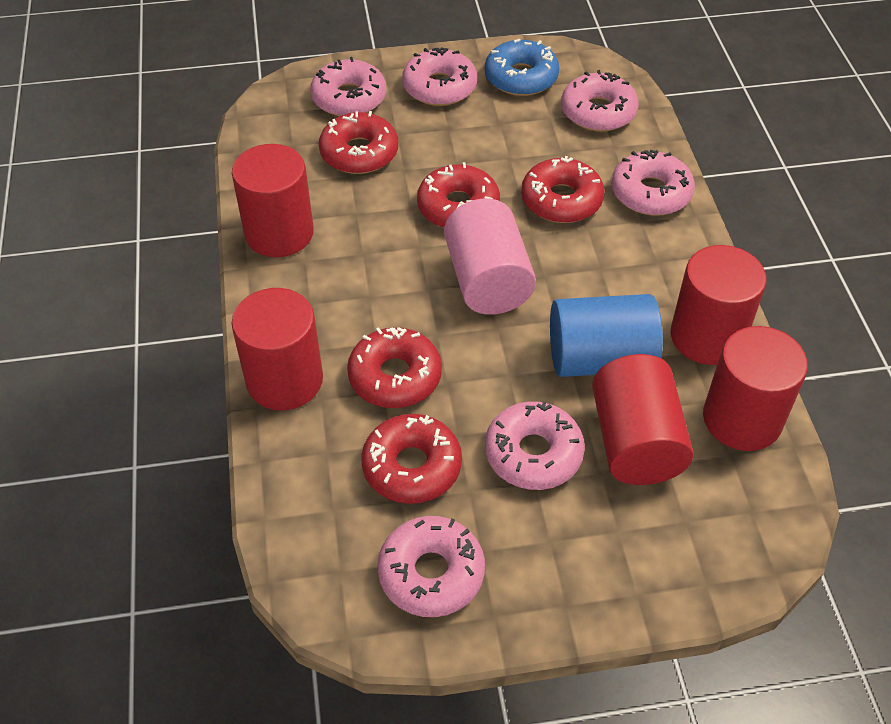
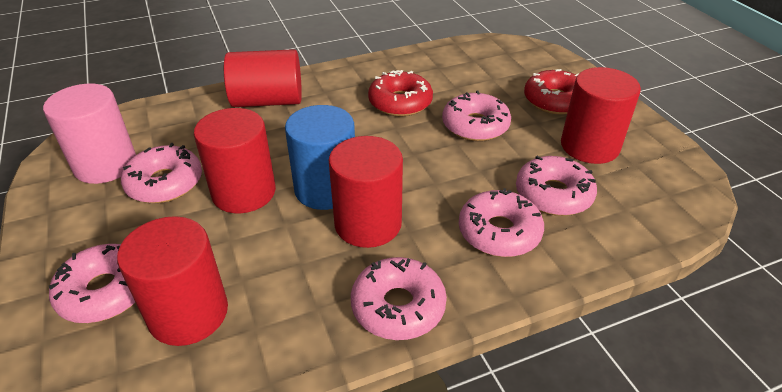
blue donut: 1 -> 0
red donut: 5 -> 2

